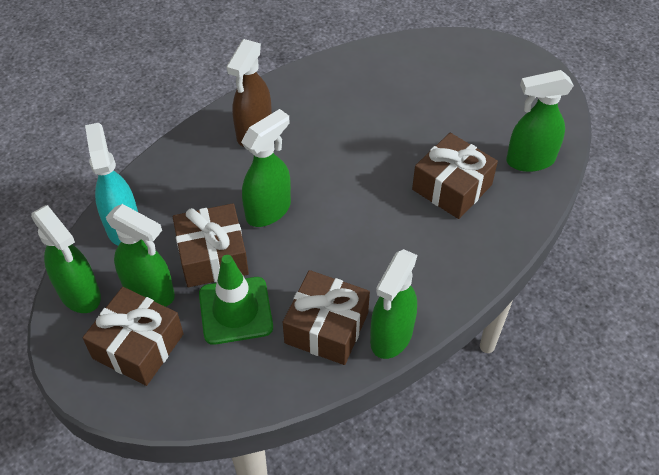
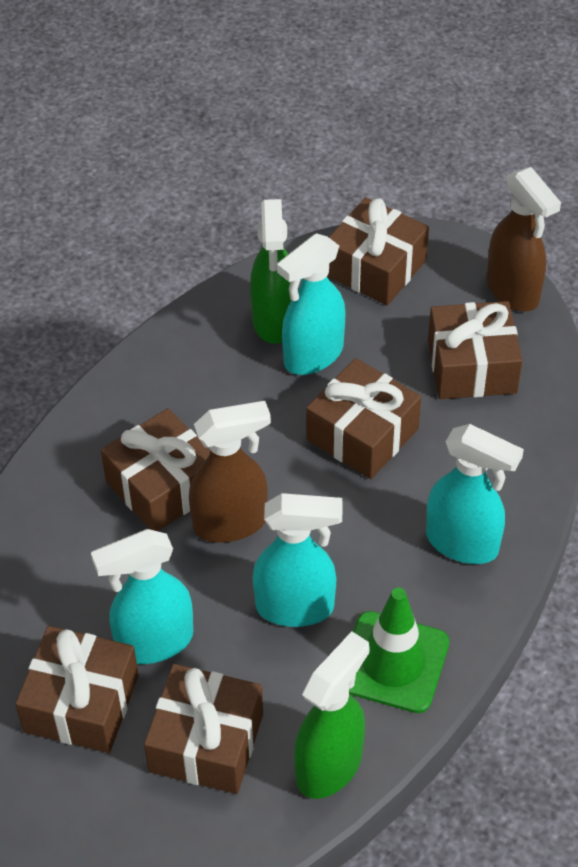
brown gift: 4 -> 6
brown spray bottle: 1 -> 2
green spray bottle: 5 -> 2
turquoise spray bottle: 1 -> 4

